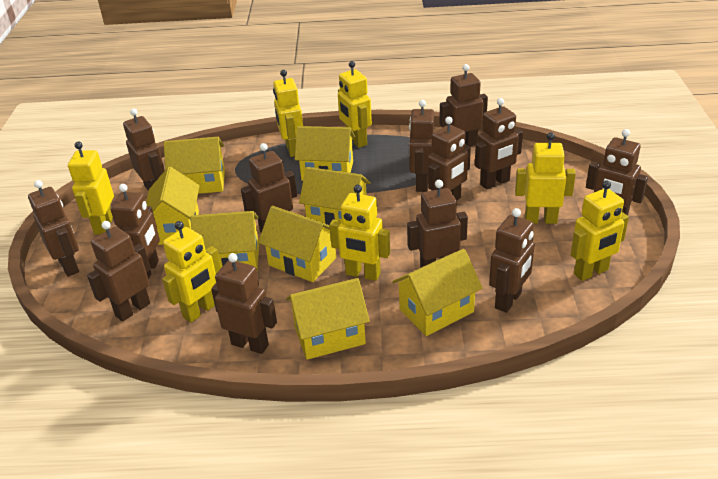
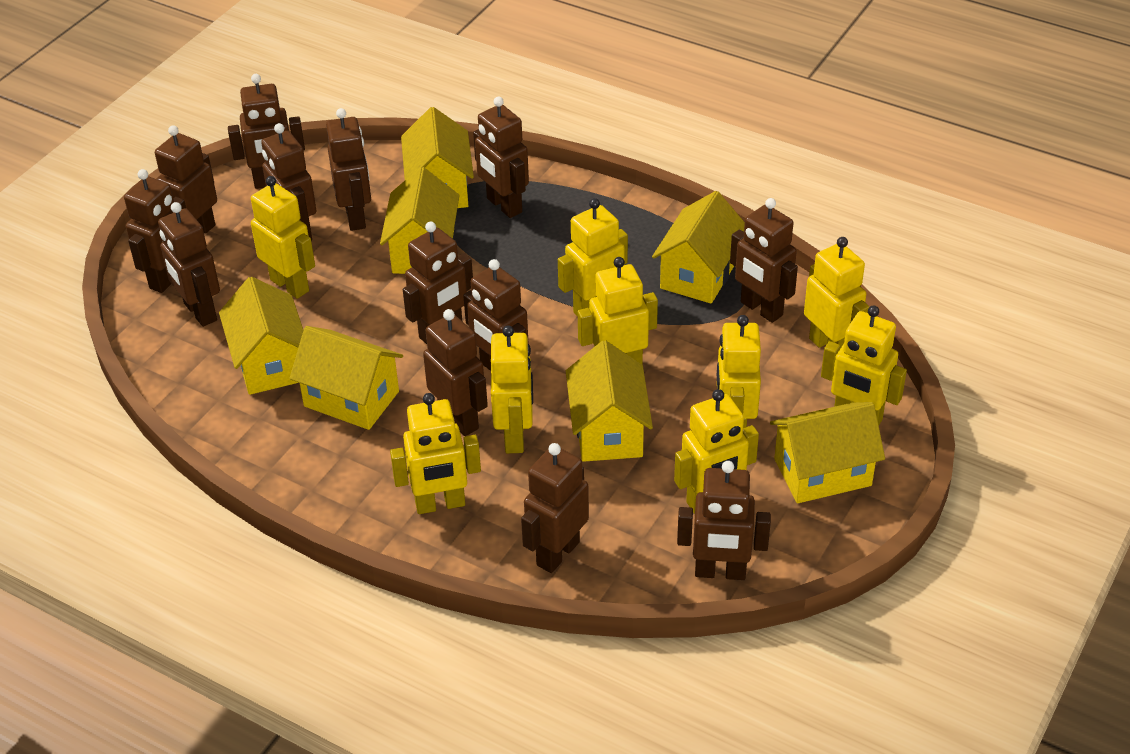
yellow house: 8 -> 7
yellow robot: 7 -> 9

